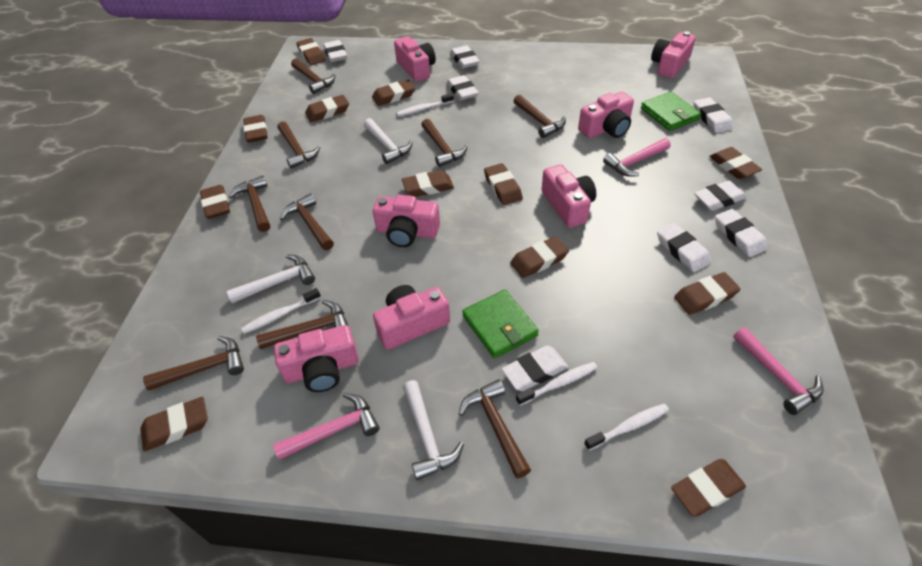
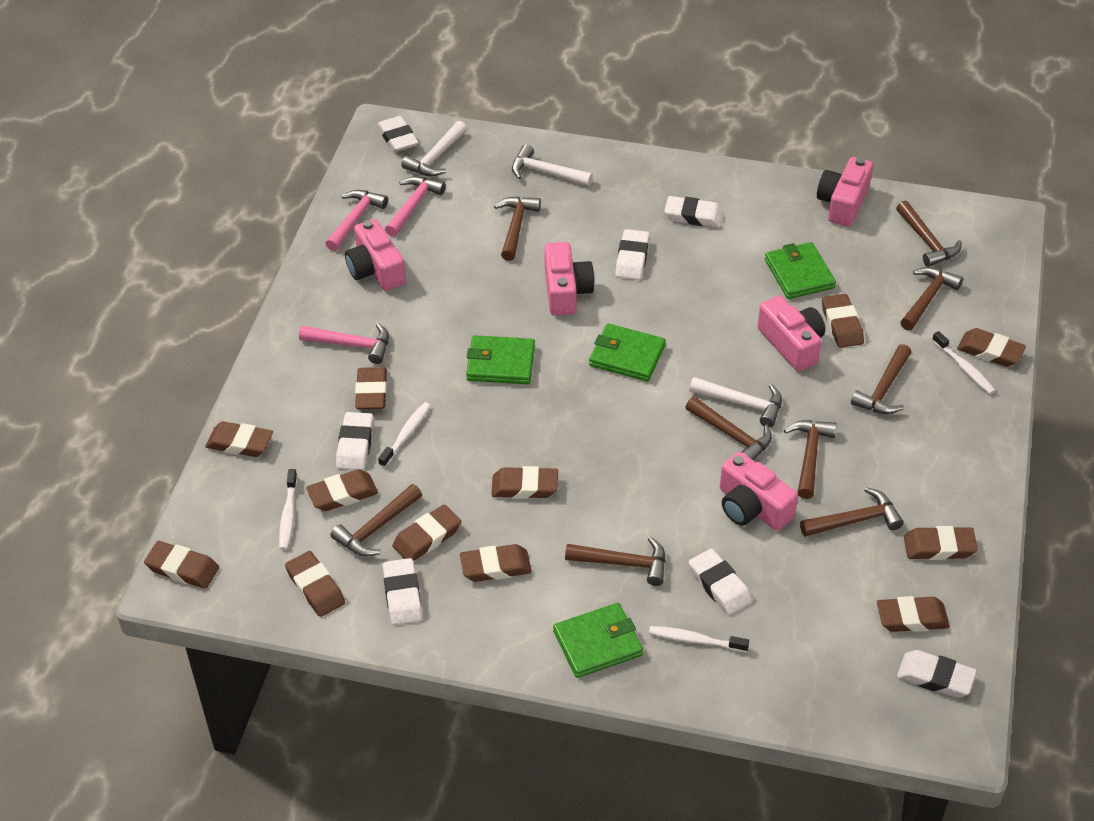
green wallet: 2 -> 4
pink camera: 7 -> 5
white eraser: 8 -> 7

